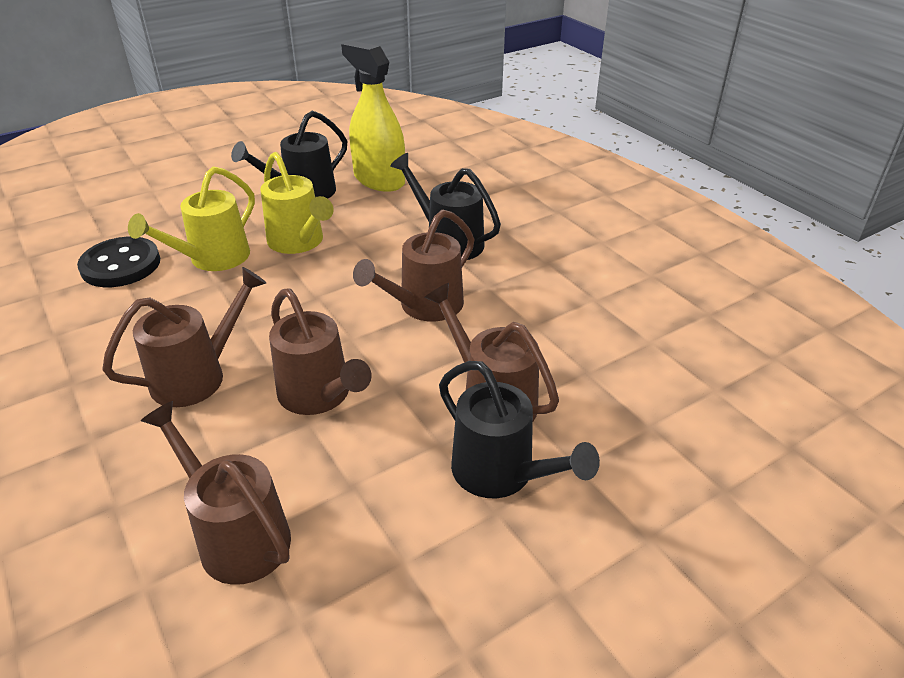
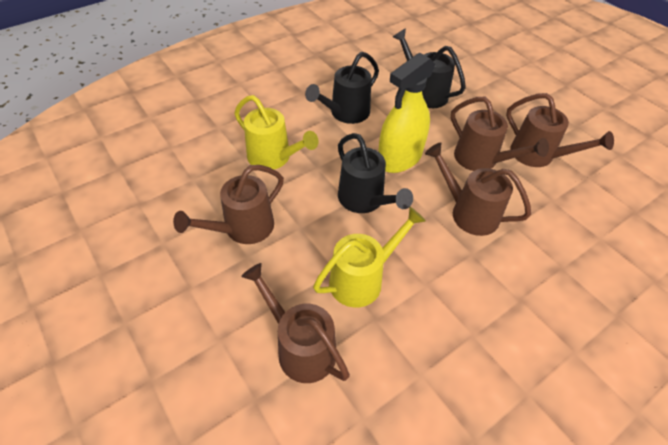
black button: 1 -> 0

